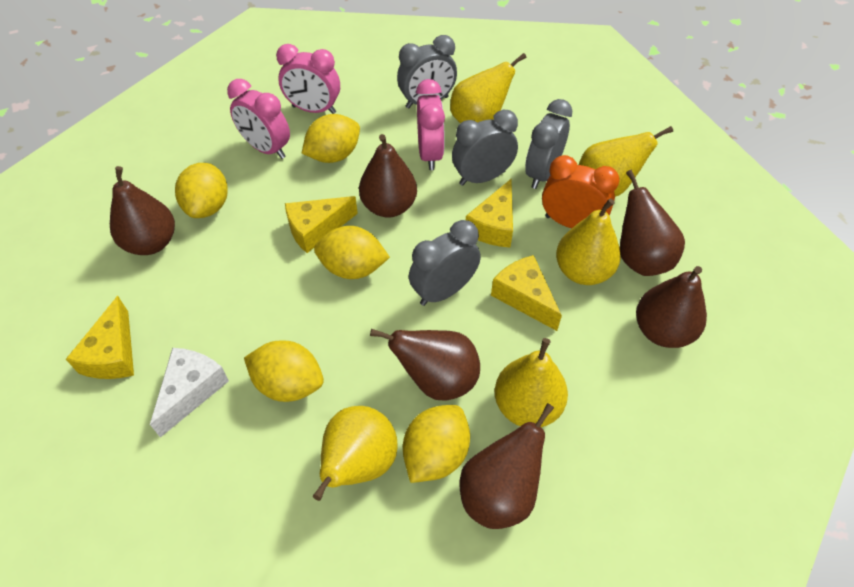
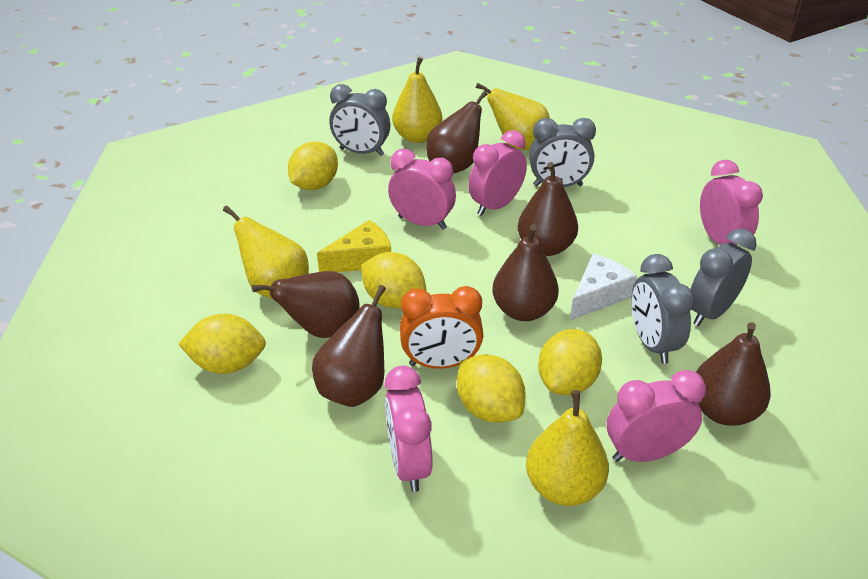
pink clock: 3 -> 5
yellow cheese: 4 -> 1
yellow pear: 5 -> 4

